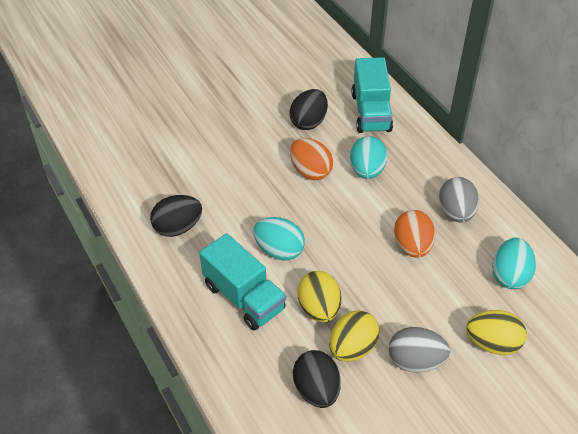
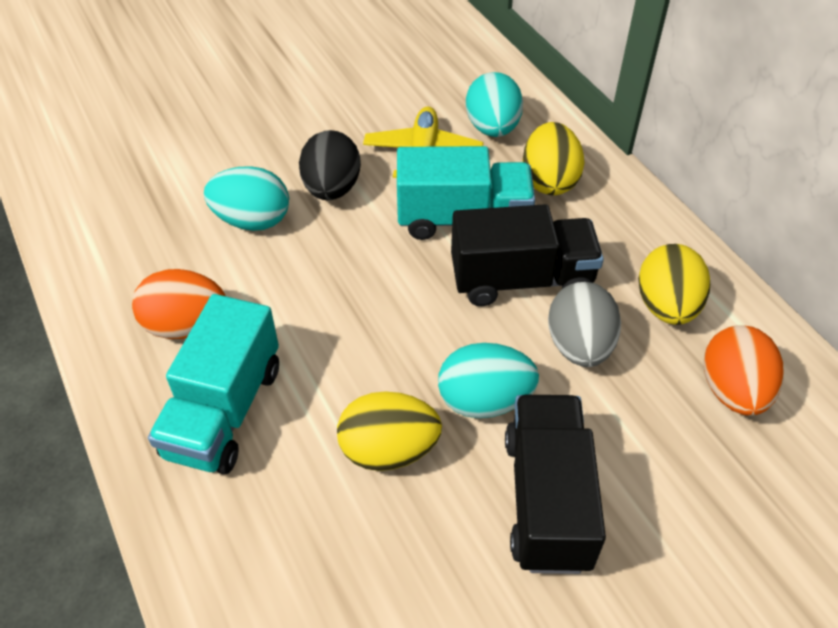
black egg: 3 -> 1
black truck: 0 -> 2
grey egg: 2 -> 1
yellow plane: 0 -> 1

